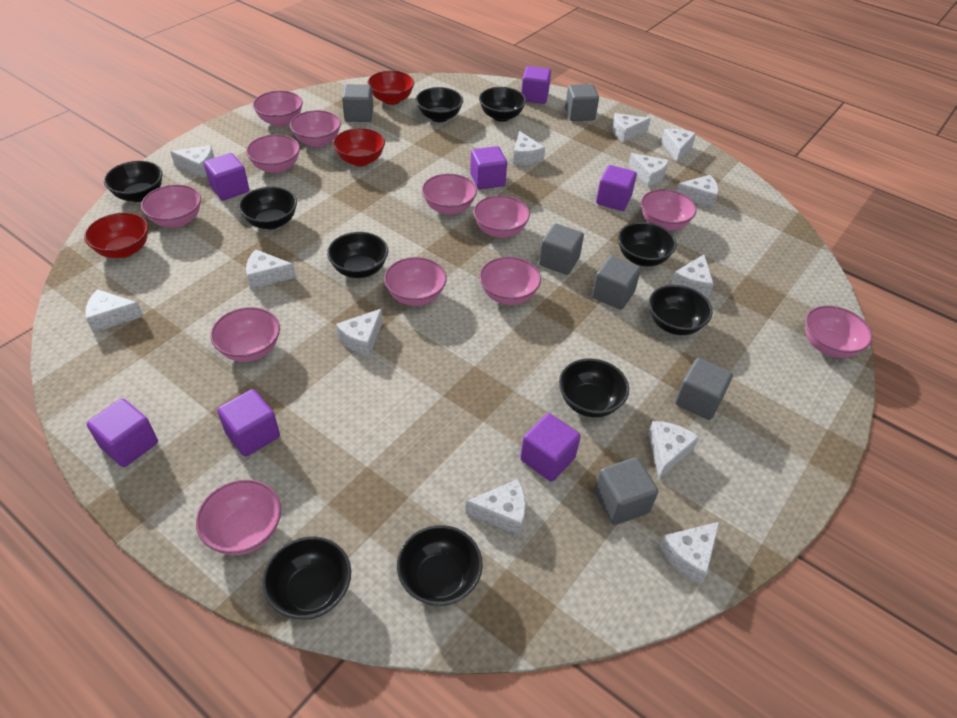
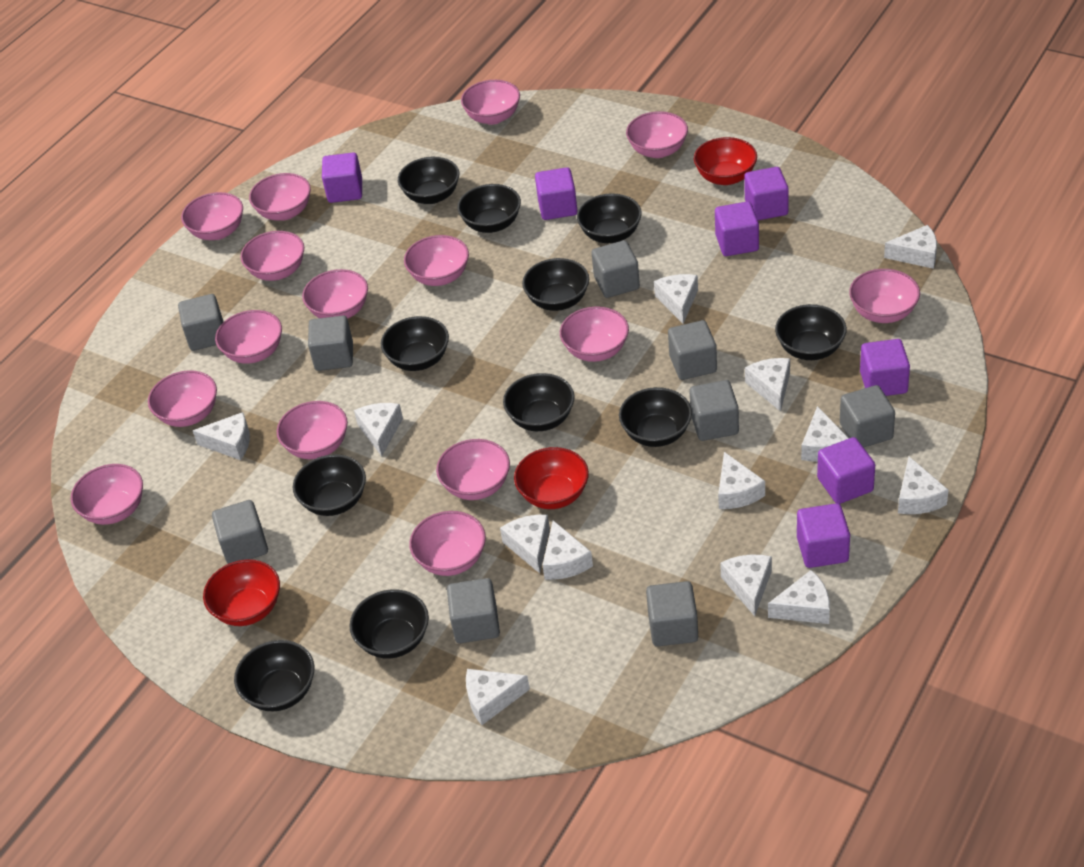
black bowl: 10 -> 11
grey cube: 6 -> 9
pink bowl: 12 -> 15

